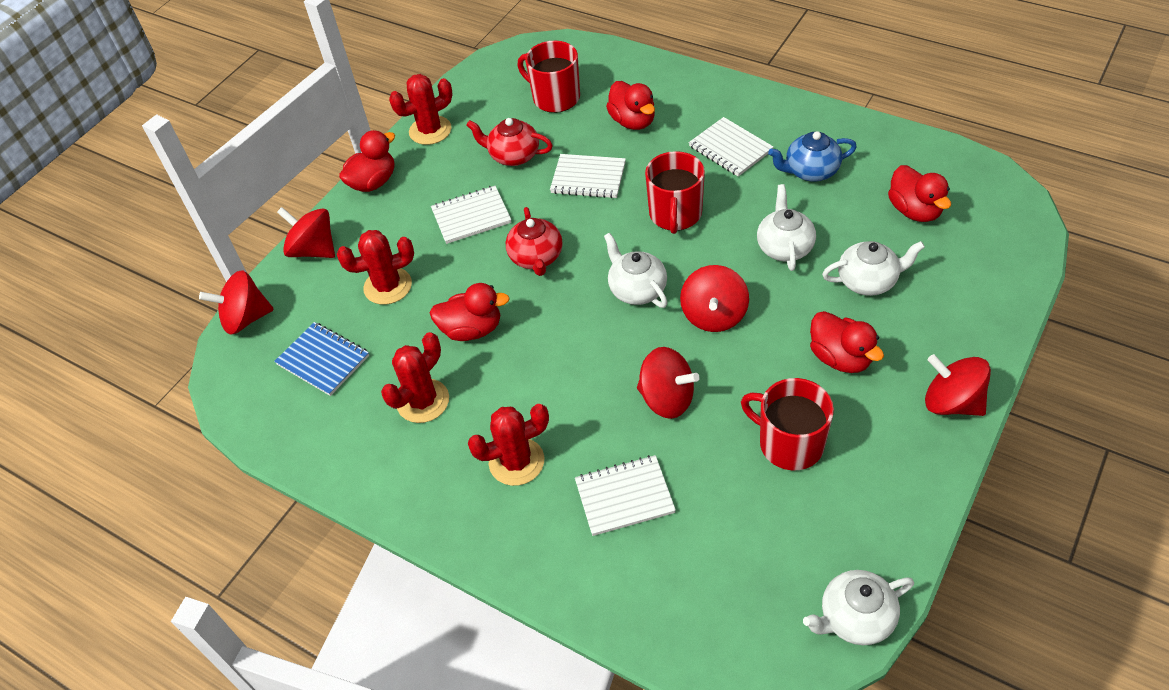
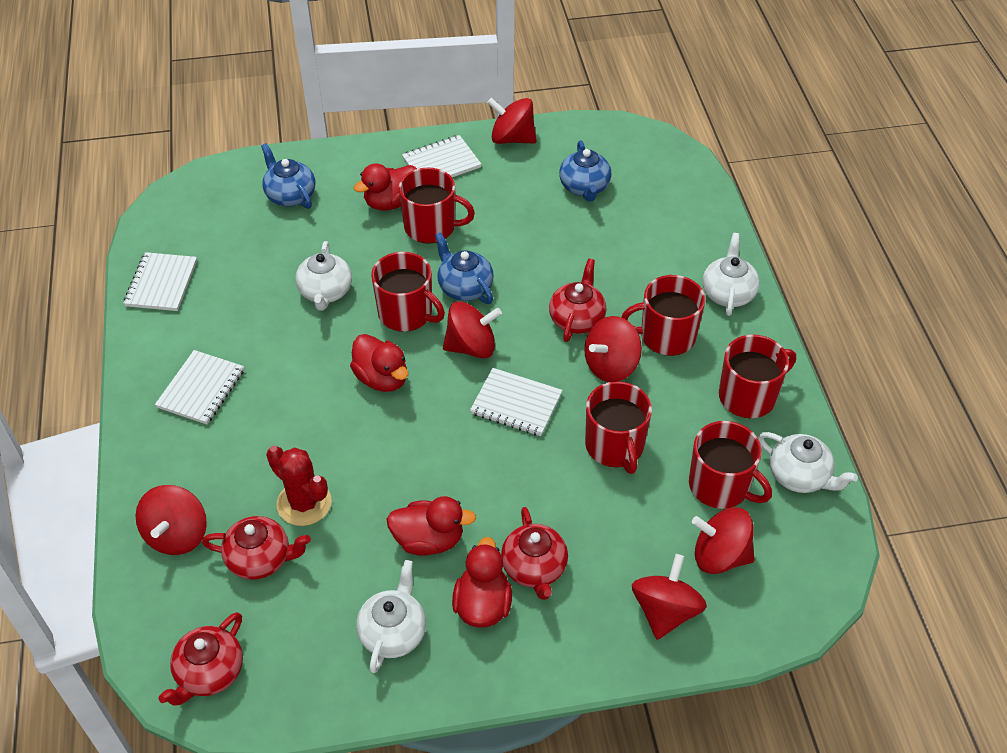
blue notebook: 1 -> 0
blue teapot: 1 -> 3
red cactus: 4 -> 1
red duck: 5 -> 4
red mug: 3 -> 6
red spinning top: 5 -> 6
red teapot: 2 -> 4

